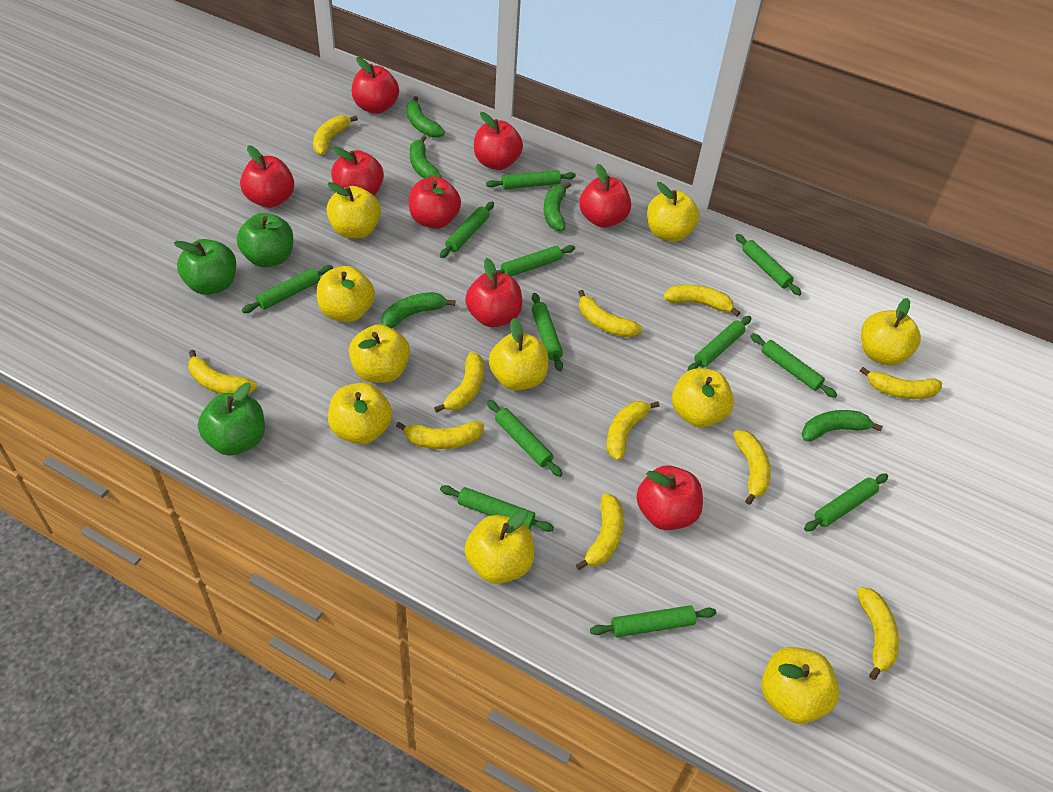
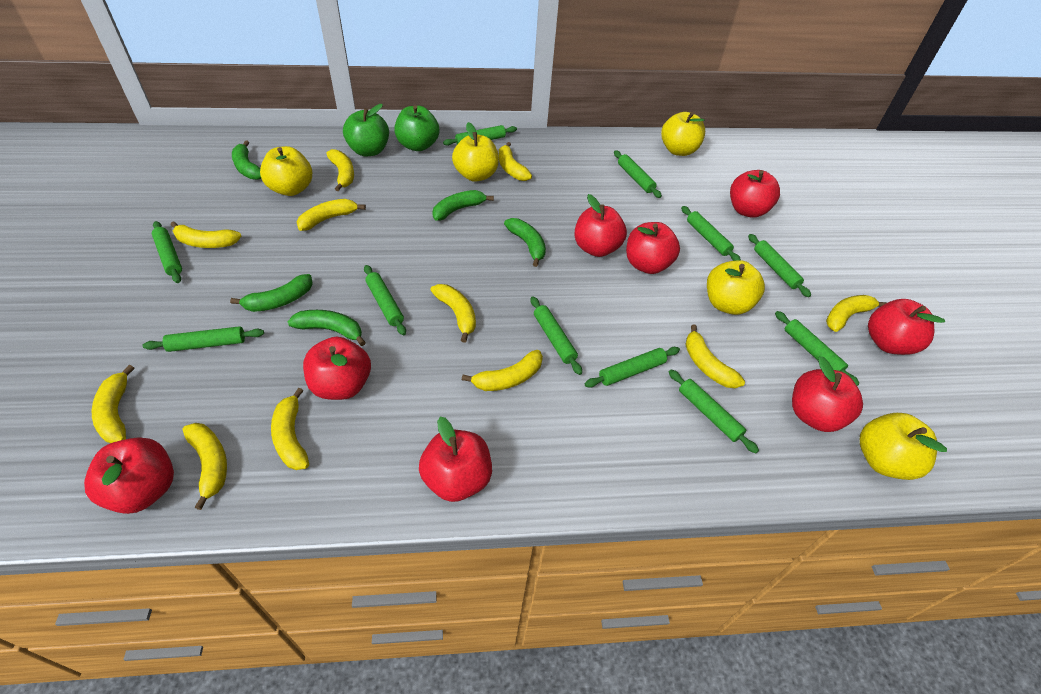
green apple: 3 -> 2
green rolling pin: 12 -> 11
yellow apple: 10 -> 5

